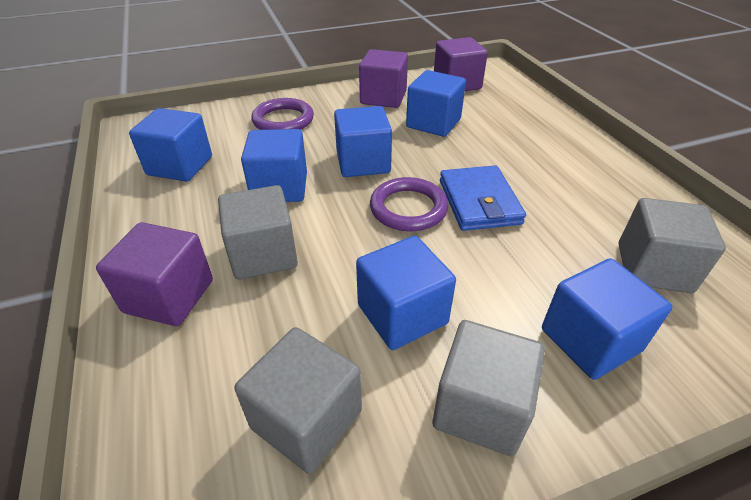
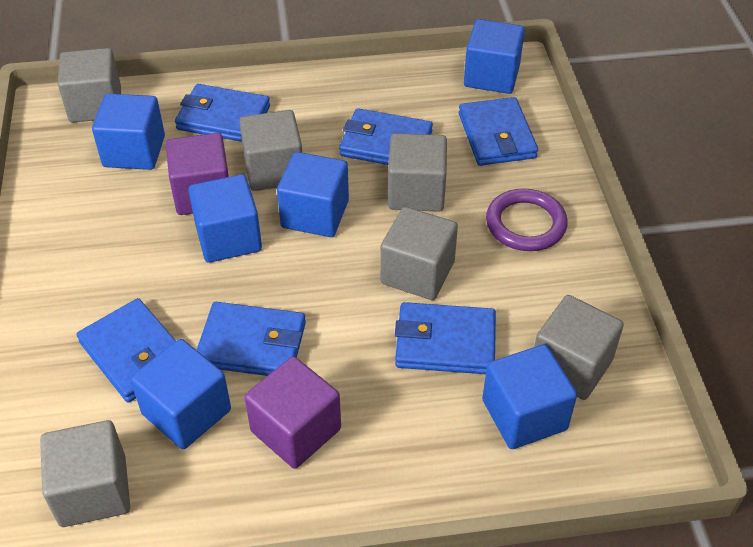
blue wallet: 1 -> 6
grey cube: 4 -> 6
purple cube: 3 -> 2
purple ring: 2 -> 1

